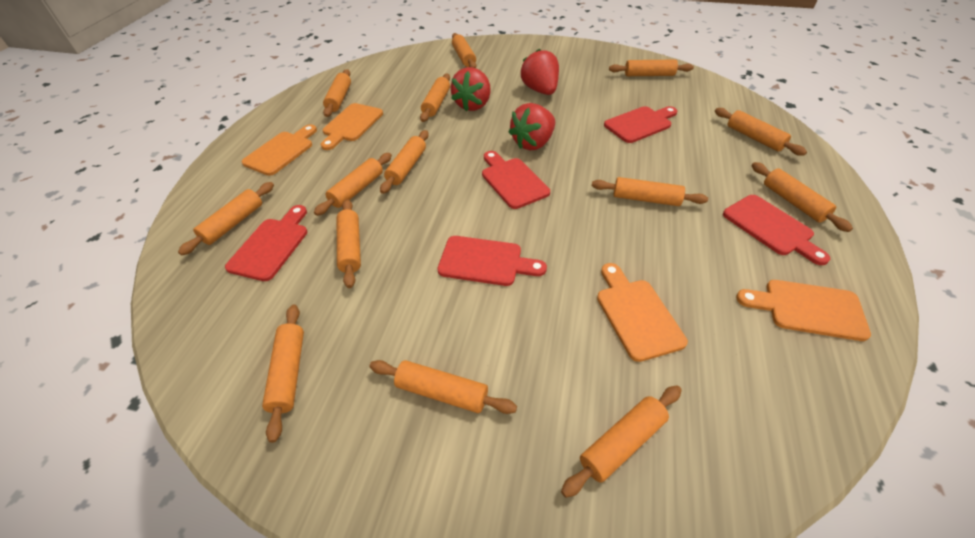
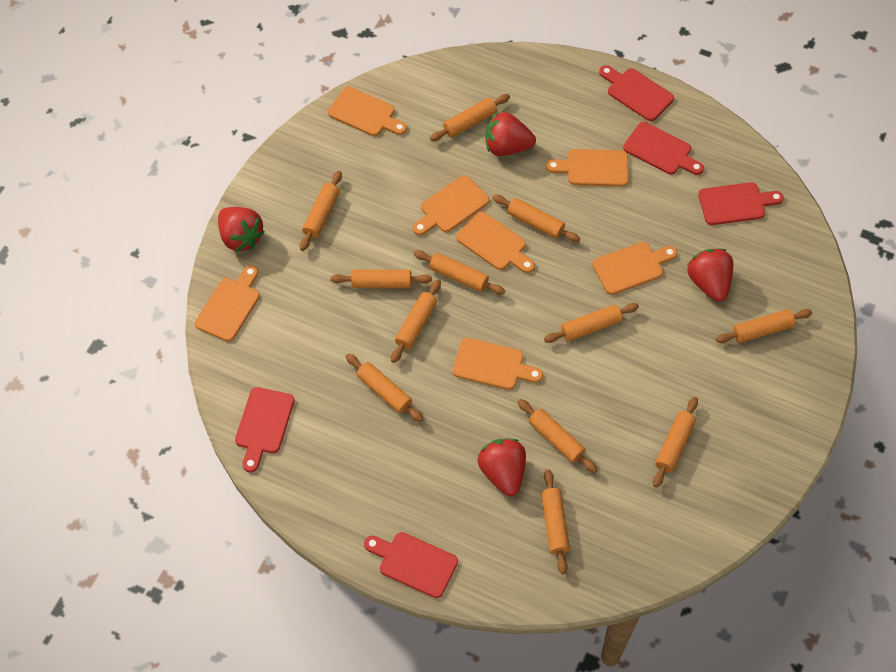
orange cutting board: 4 -> 7
orange rolling pin: 14 -> 12
red strawberry: 3 -> 4

